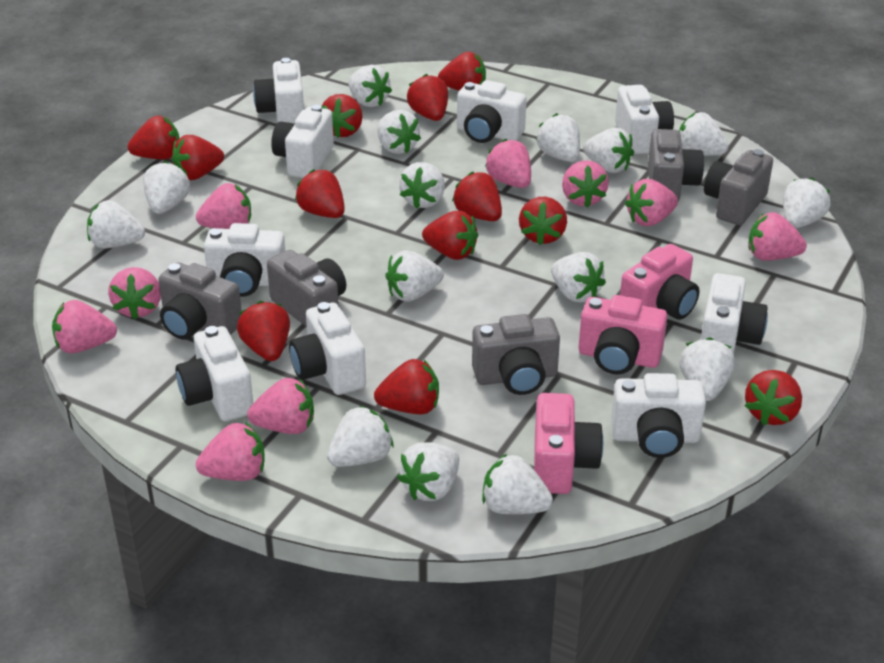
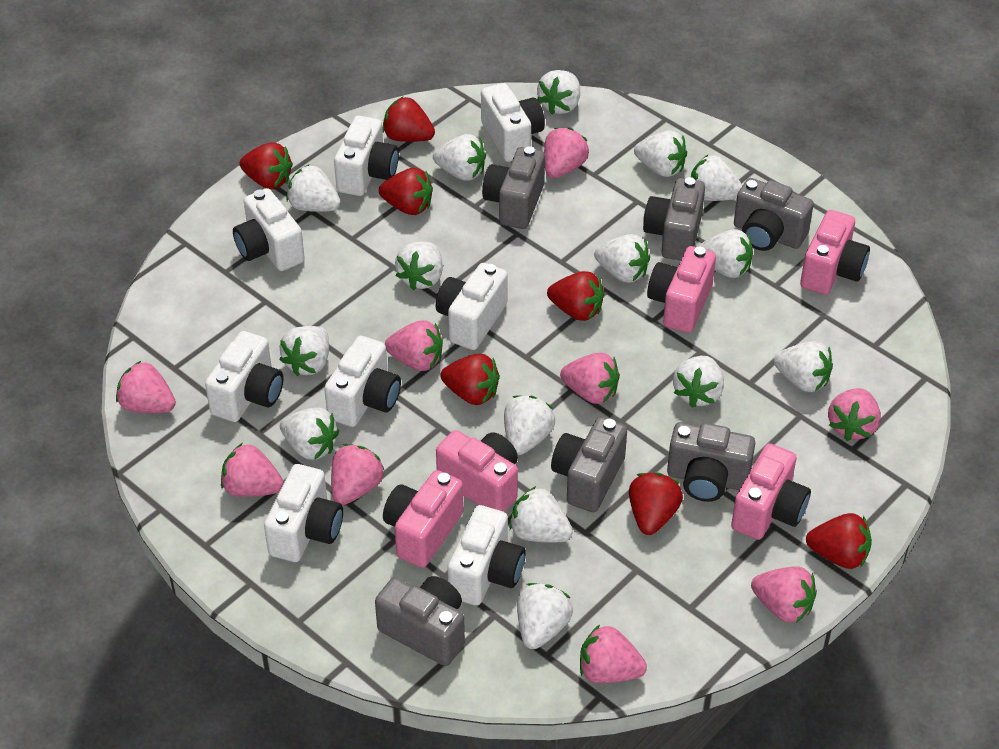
grey camera: 5 -> 6
pink camera: 3 -> 5
red strawberry: 12 -> 7
white camera: 9 -> 8

